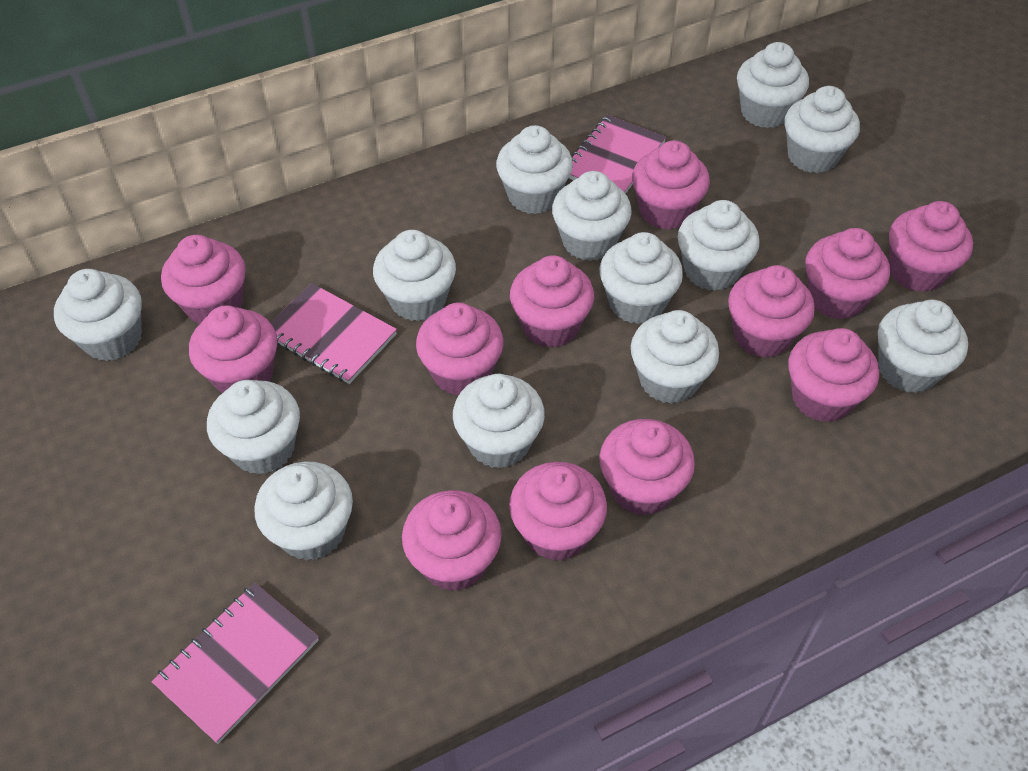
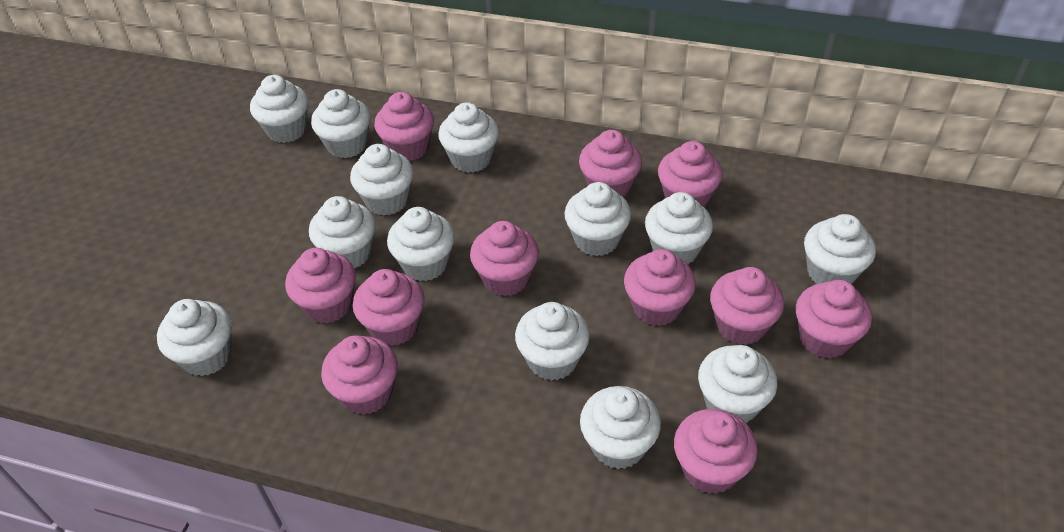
pink cupcake: 12 -> 11
pink notebook: 3 -> 0

